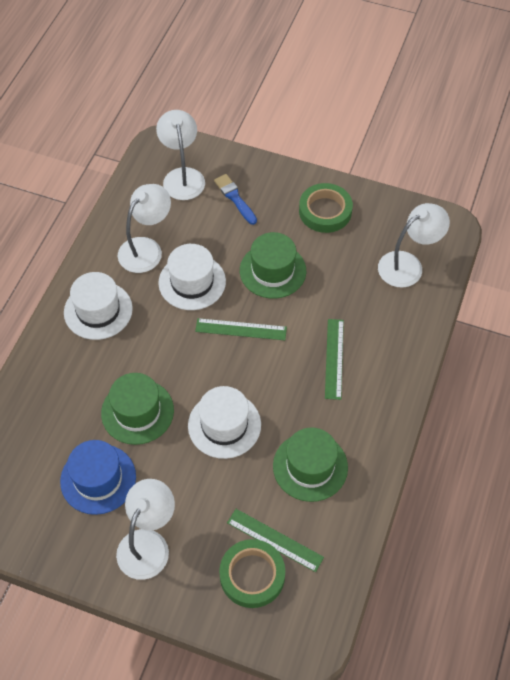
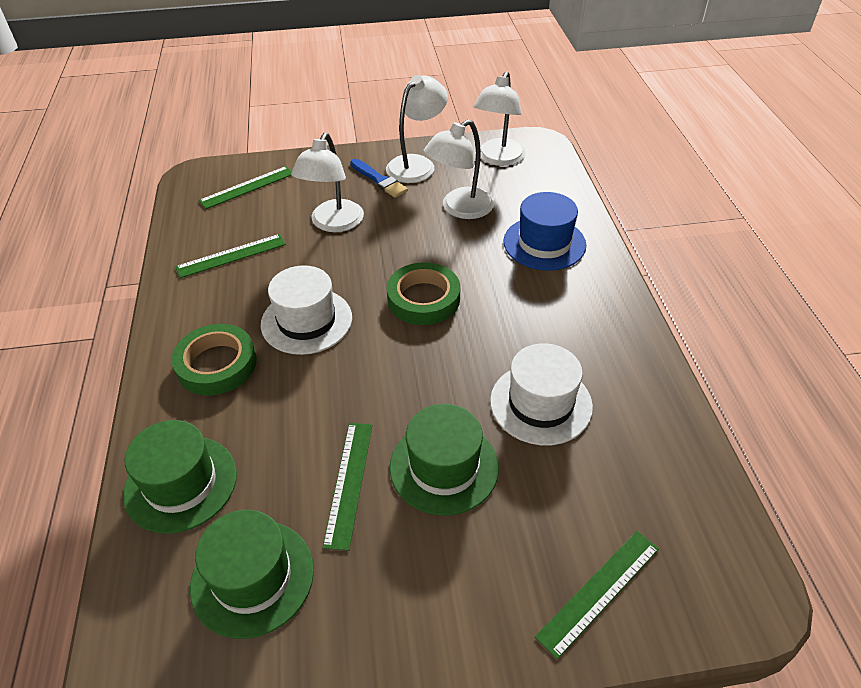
green ruler: 3 -> 4
white hat: 3 -> 2

